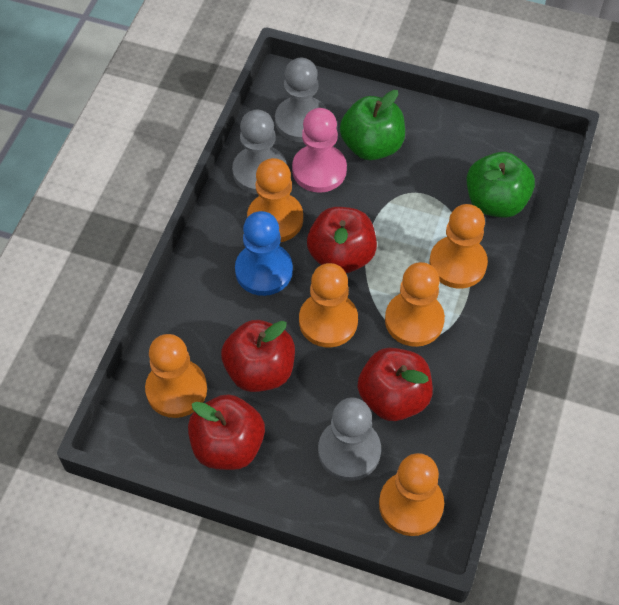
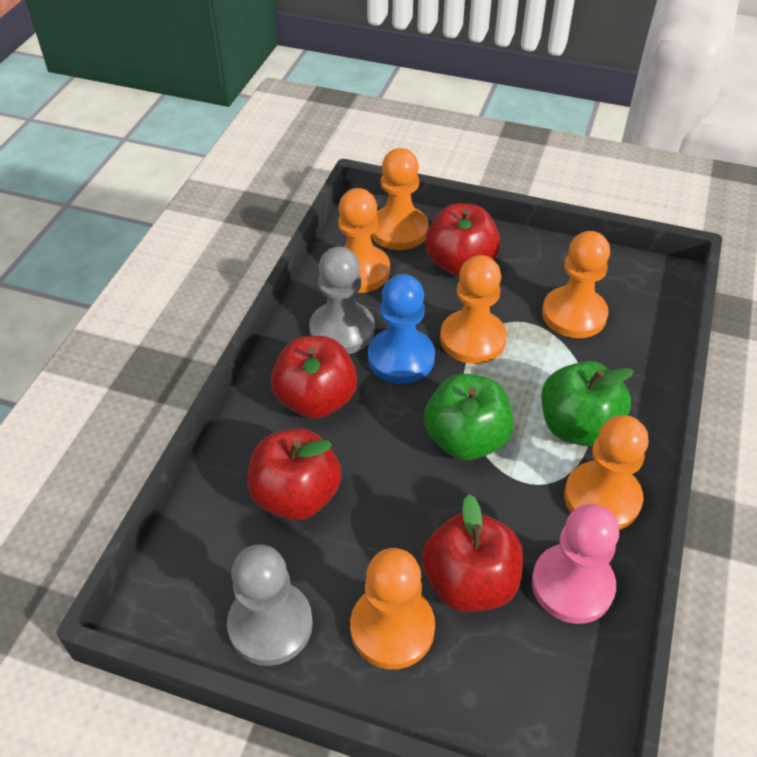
grey pawn: 3 -> 2

